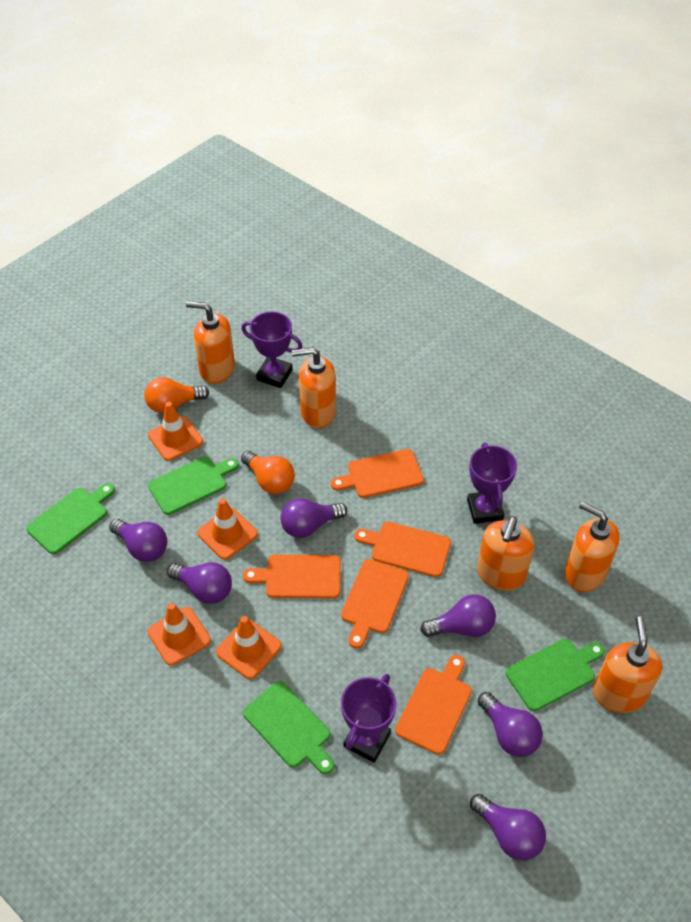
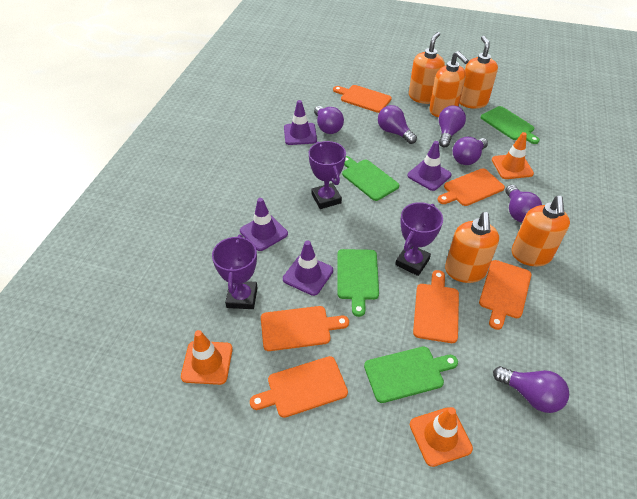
orange cutting board: 5 -> 6
orange light bulb: 2 -> 0
orange traffic cone: 4 -> 3
purple traffic cone: 0 -> 4

